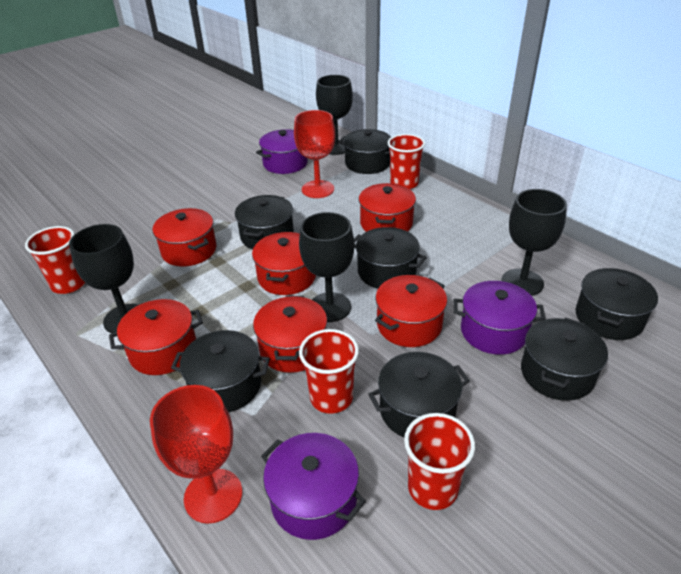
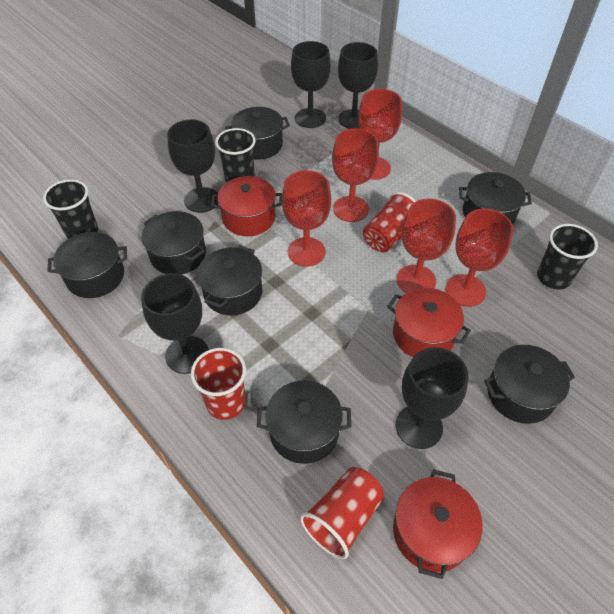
black cup: 0 -> 3
black goblet: 4 -> 5
purple pot: 3 -> 0
red cup: 4 -> 3
red goblet: 2 -> 5
red pot: 6 -> 3

